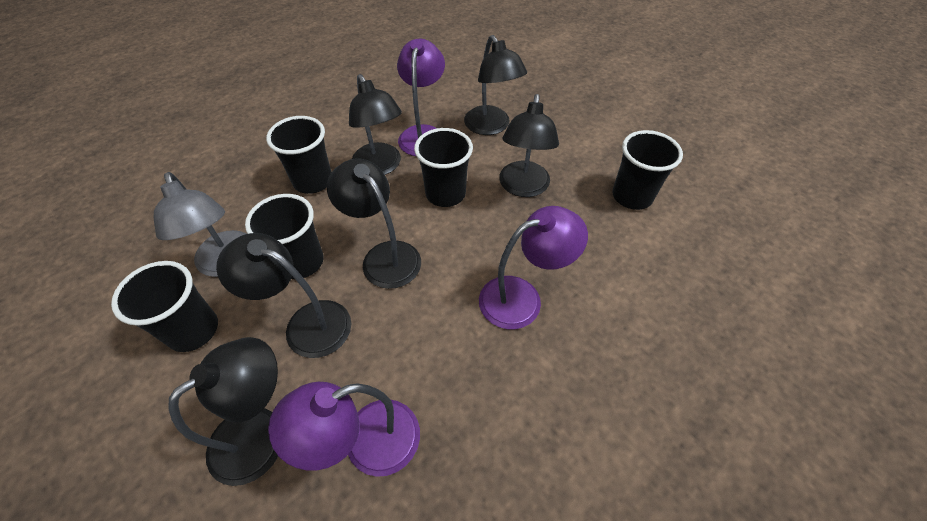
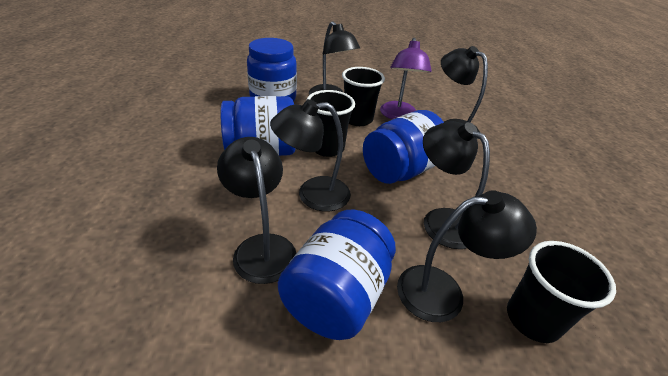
black cup: 5 -> 3
blue jar: 0 -> 4
grey lamp: 1 -> 0
purple lamp: 3 -> 1

